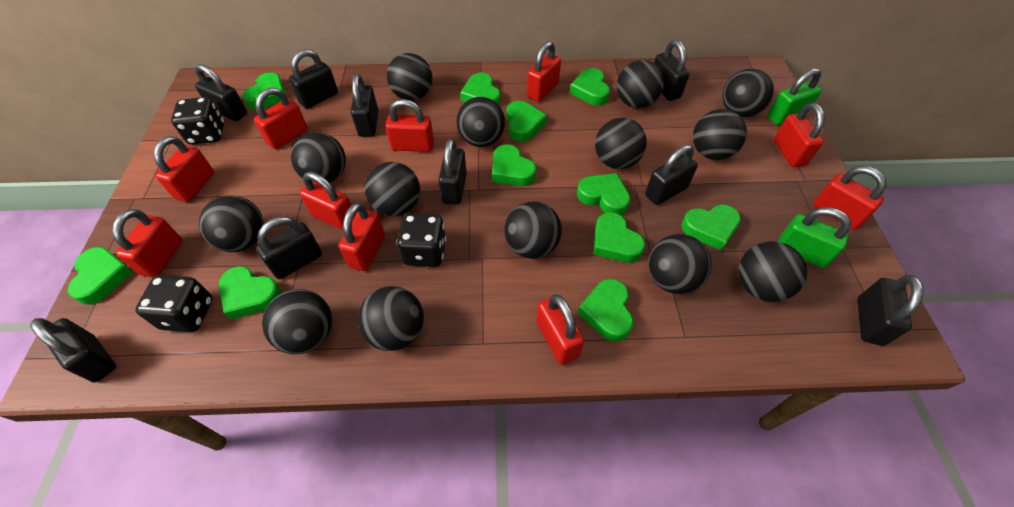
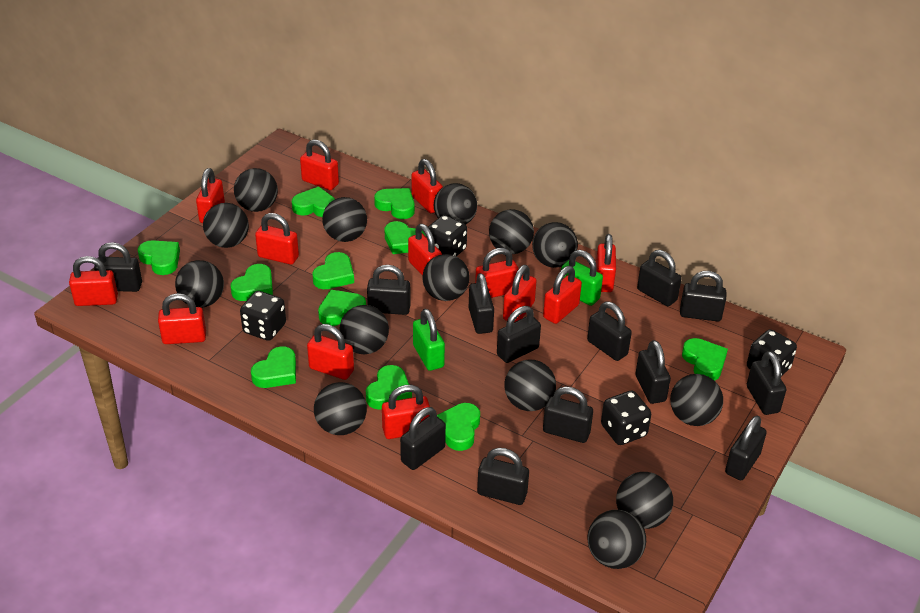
black dice: 3 -> 4
black padlock: 9 -> 13
red padlock: 10 -> 13

